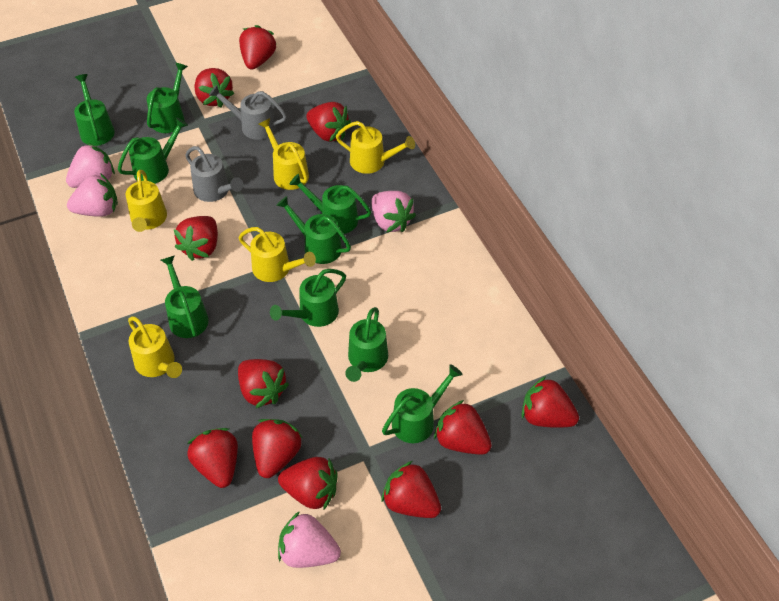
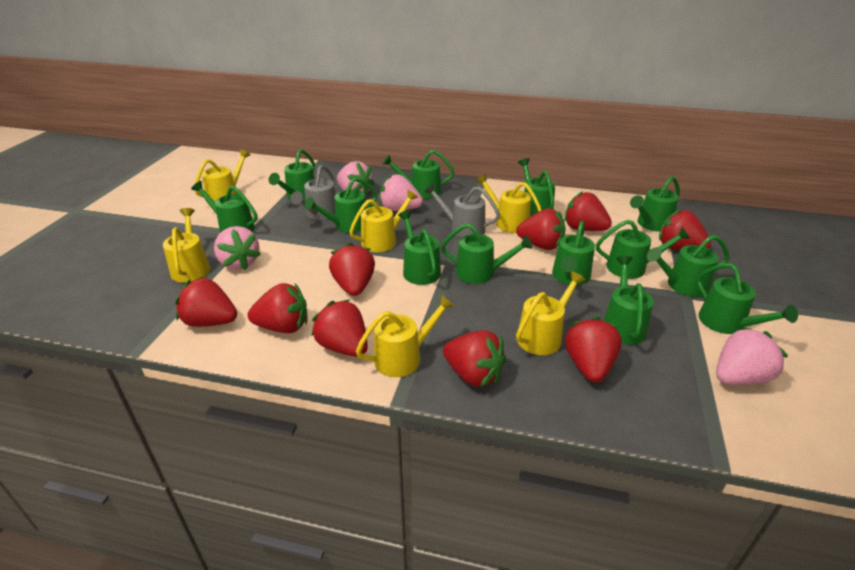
green watering can: 9 -> 13
red strawberry: 11 -> 9
yellow watering can: 5 -> 6

